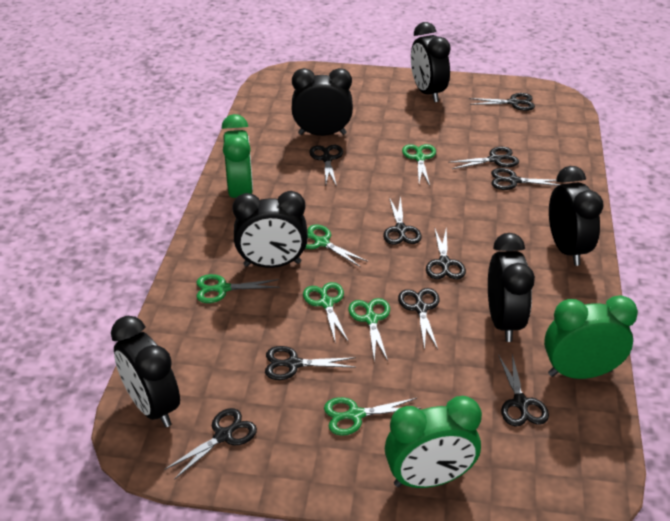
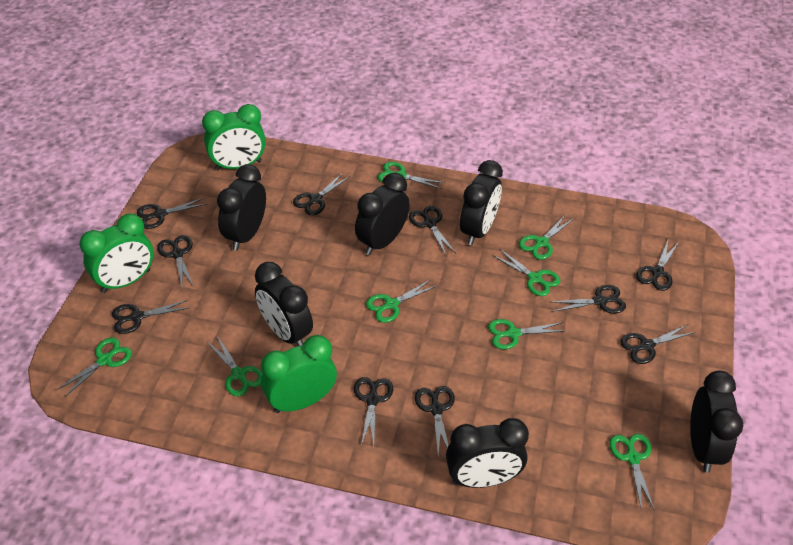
green scissors: 6 -> 8

